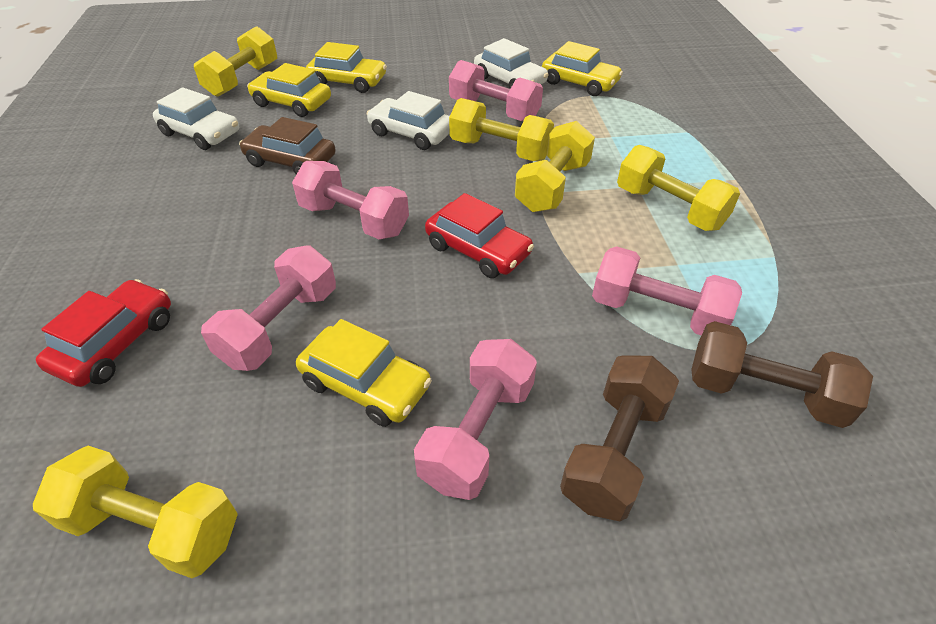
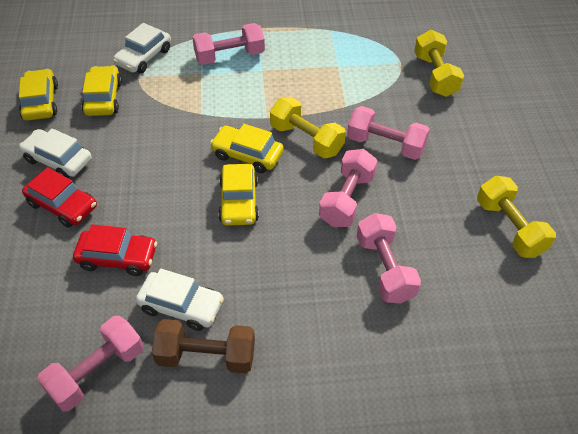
brown car: 1 -> 0
brown dumbbell: 2 -> 1
yellow dumbbell: 5 -> 3

